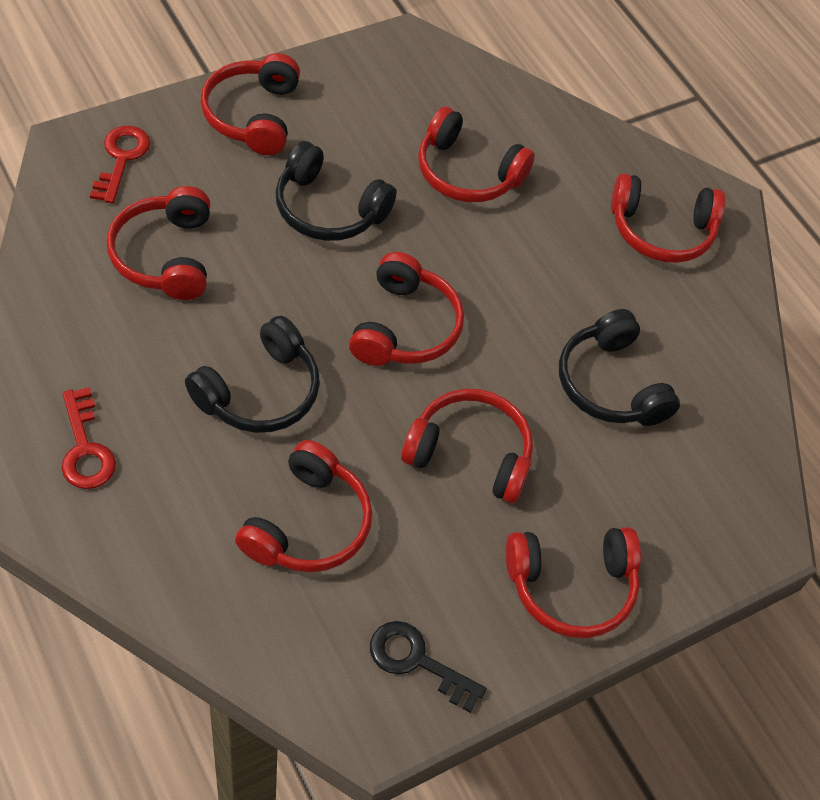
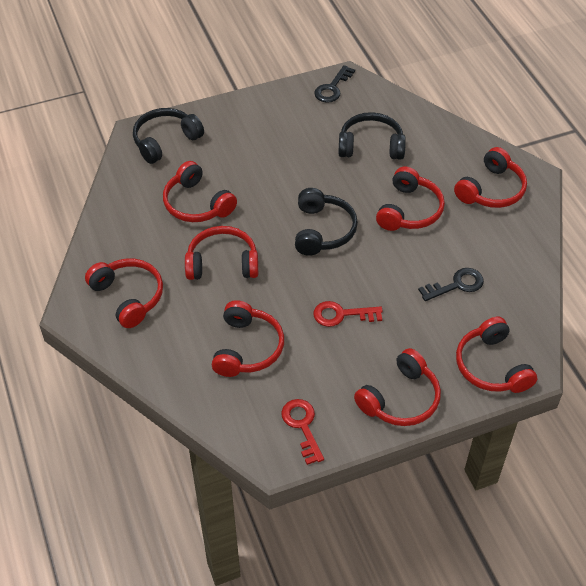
black key: 1 -> 2

